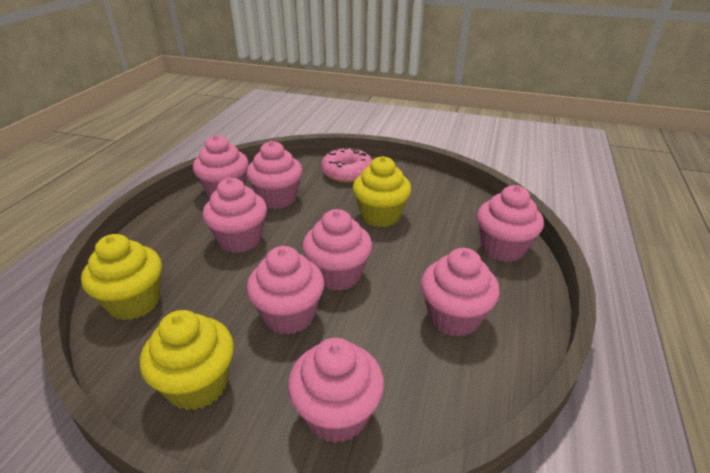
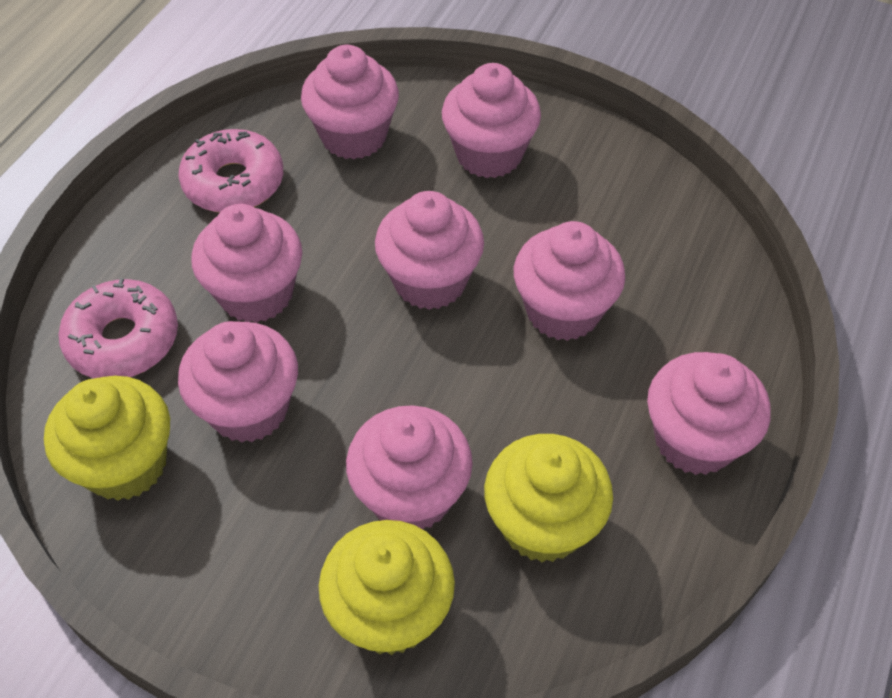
pink donut: 1 -> 2

